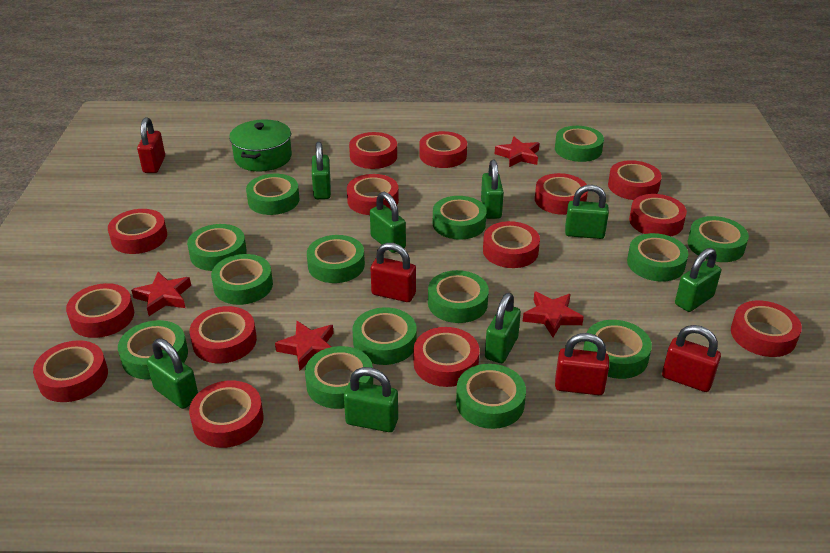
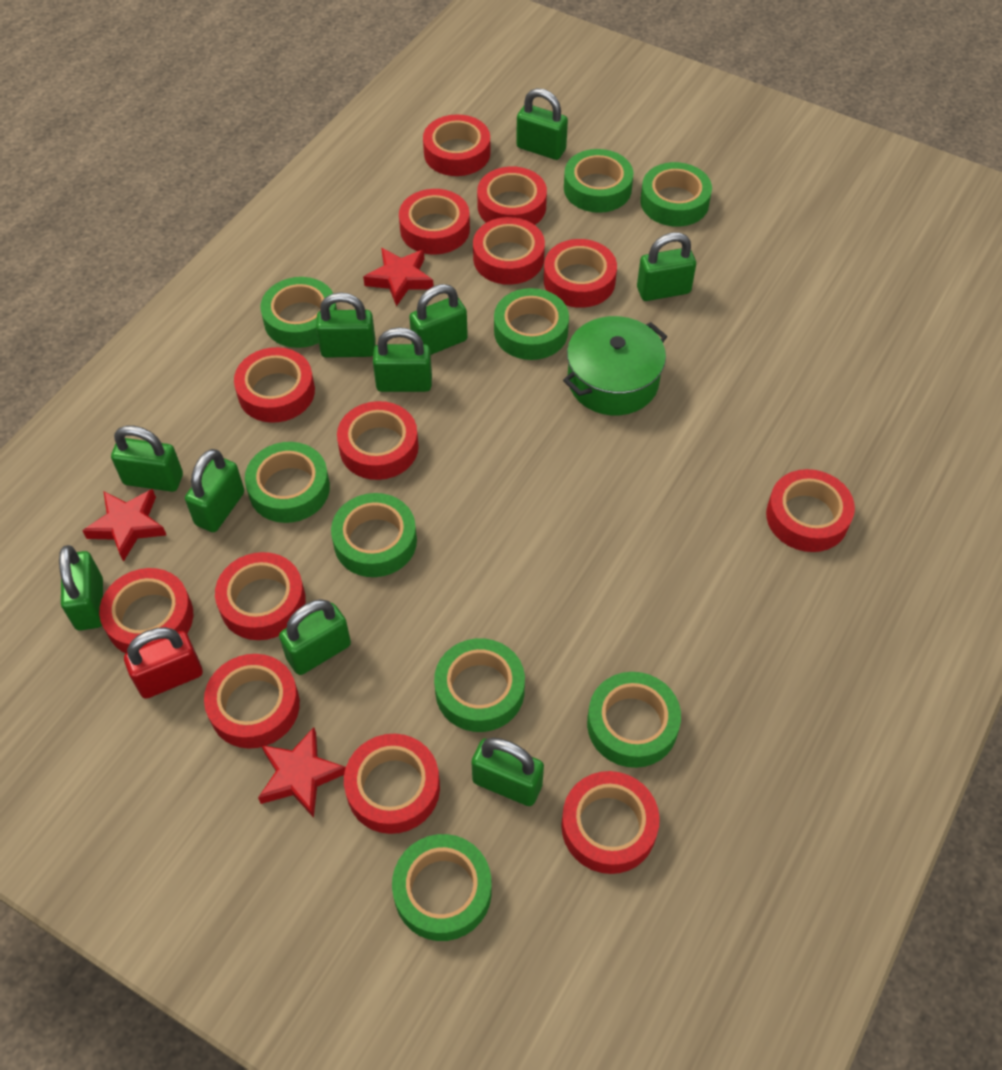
green padlock: 8 -> 10
green tape: 14 -> 9
red padlock: 4 -> 1
red star: 4 -> 3
red tape: 14 -> 13

